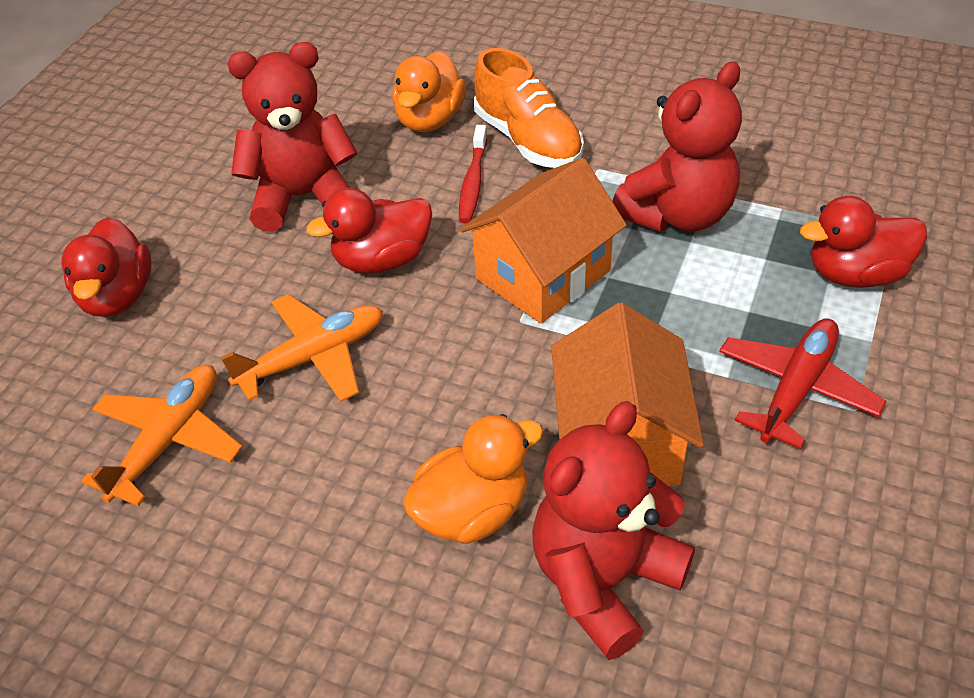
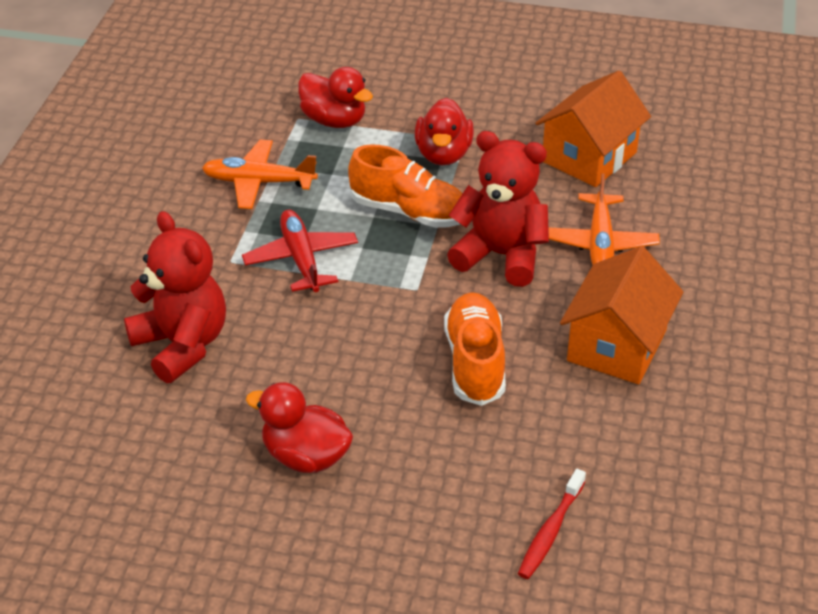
orange duck: 2 -> 0
orange shoe: 1 -> 2
red teddy bear: 3 -> 2

